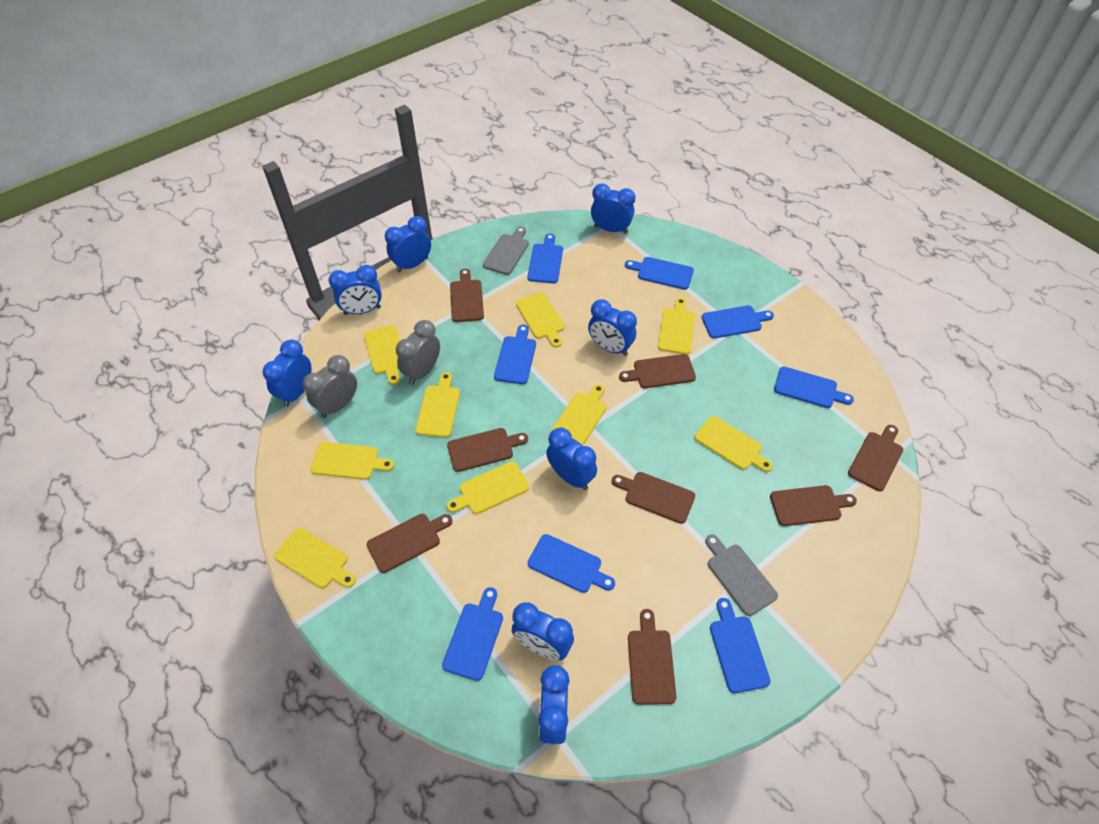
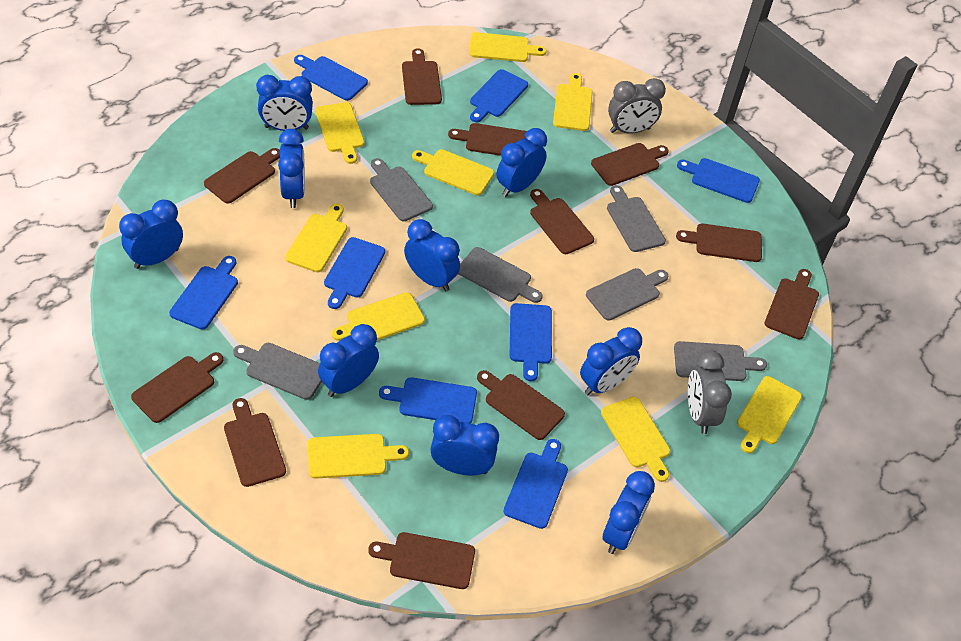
blue clock: 8 -> 9
brown cutting board: 8 -> 11
grey cutting board: 2 -> 6

